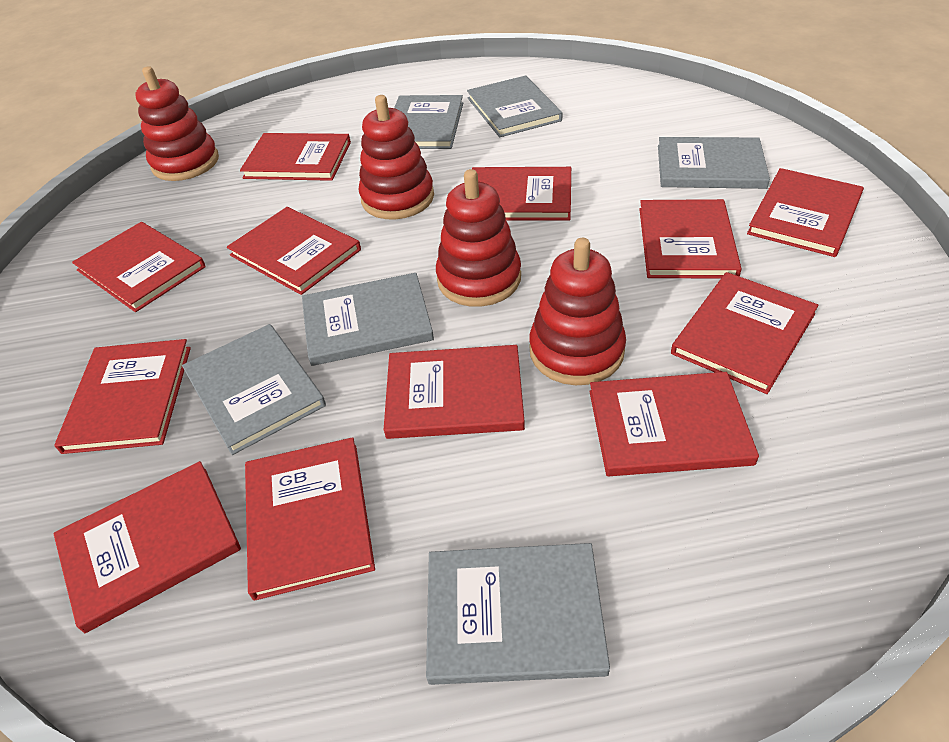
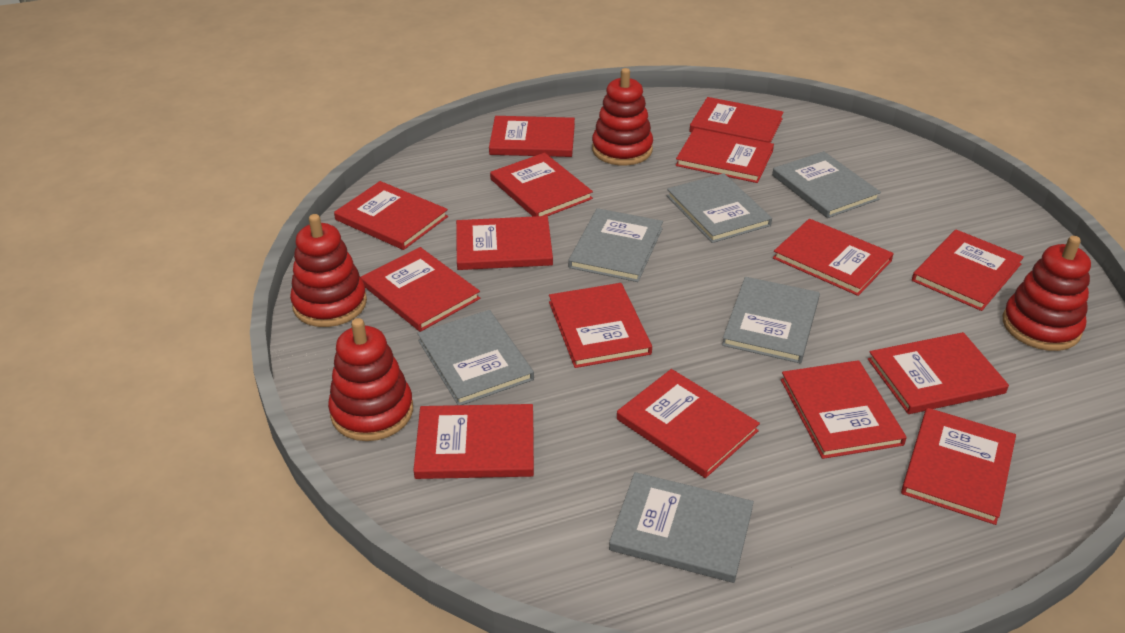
red book: 12 -> 15

